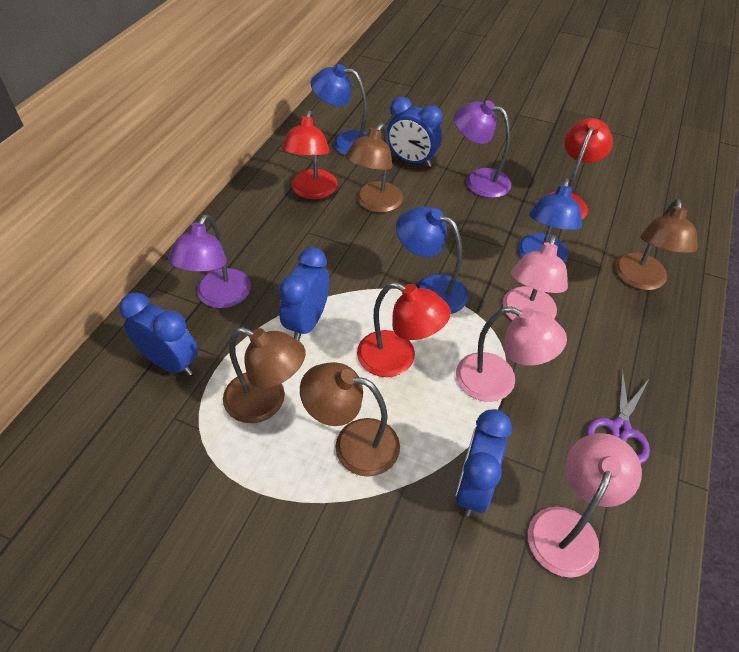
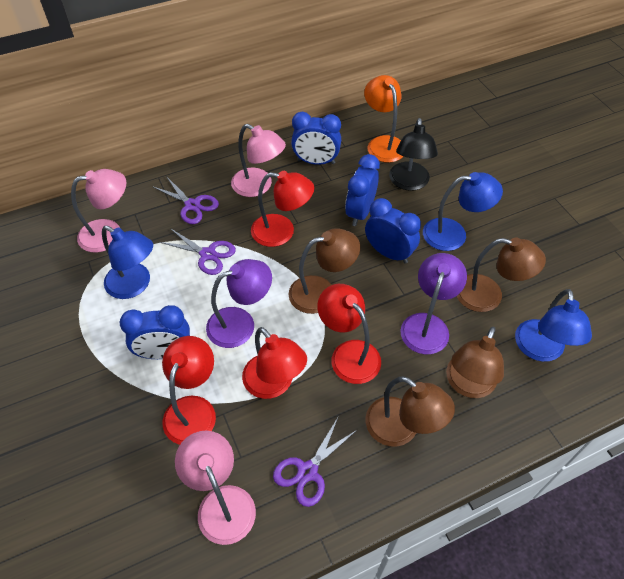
black lamp: 0 -> 1
orange lamp: 0 -> 1
purple scissors: 1 -> 3
red lamp: 3 -> 4

